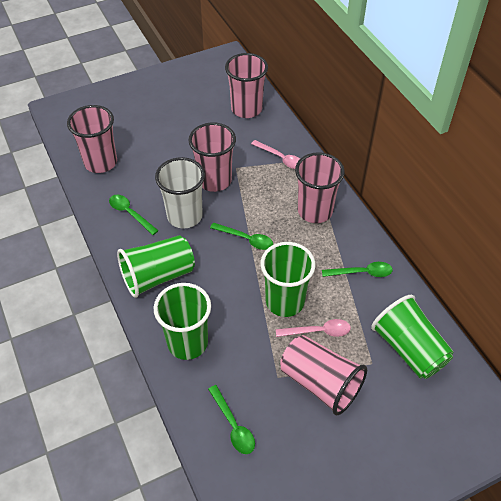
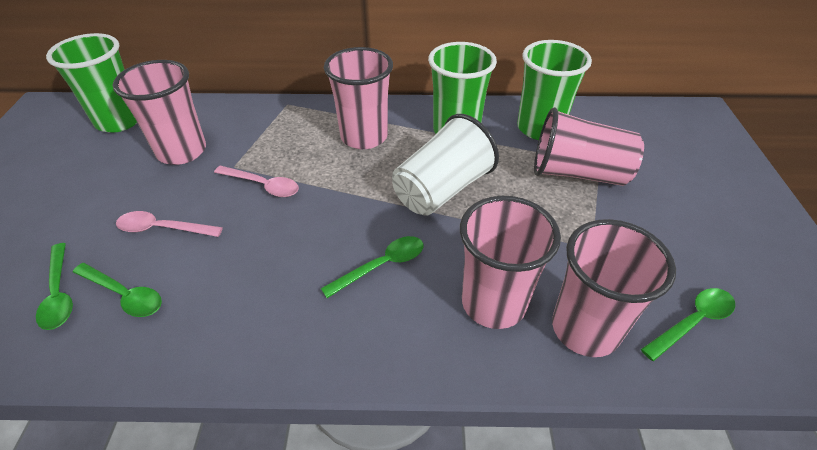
green cup: 4 -> 3

